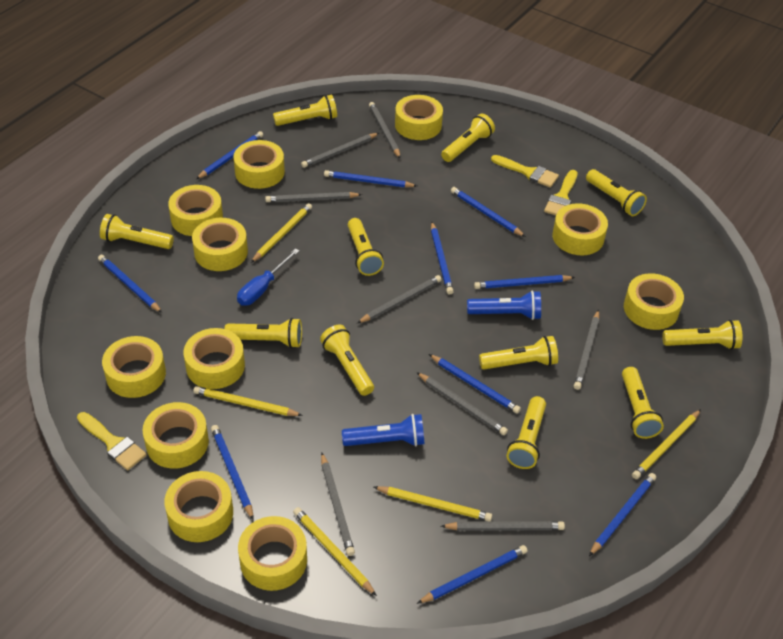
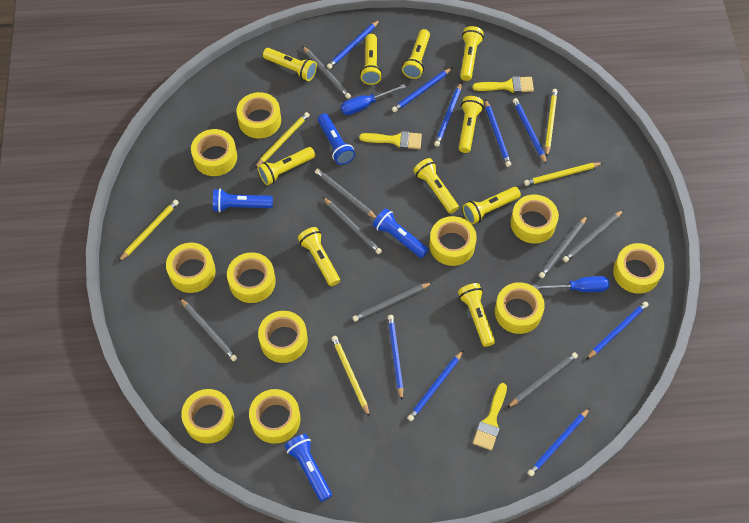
blue flashlight: 2 -> 4
blue pencil: 10 -> 9
blue screwdriver: 1 -> 2
yellow flashlight: 11 -> 10

